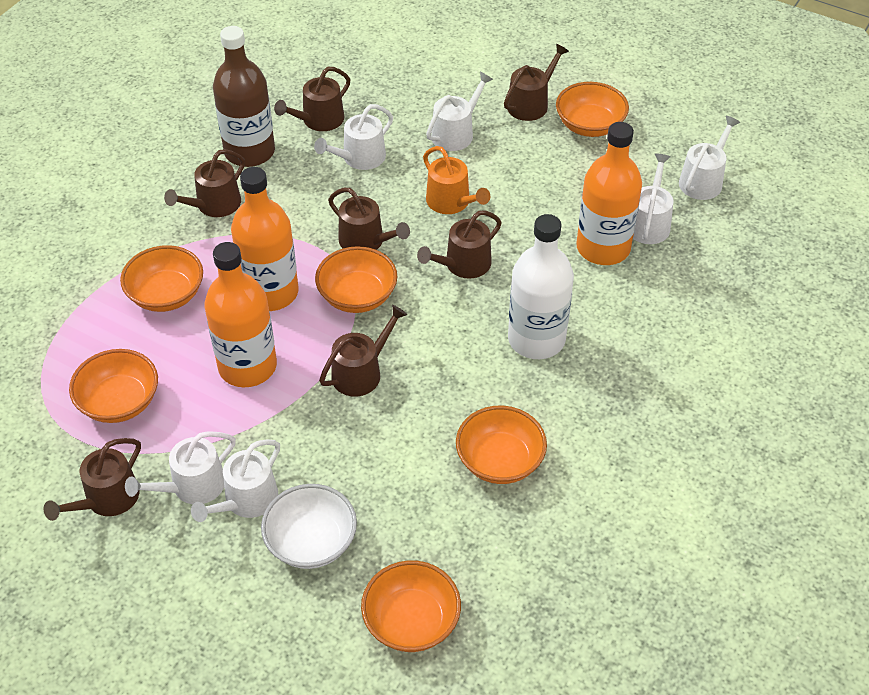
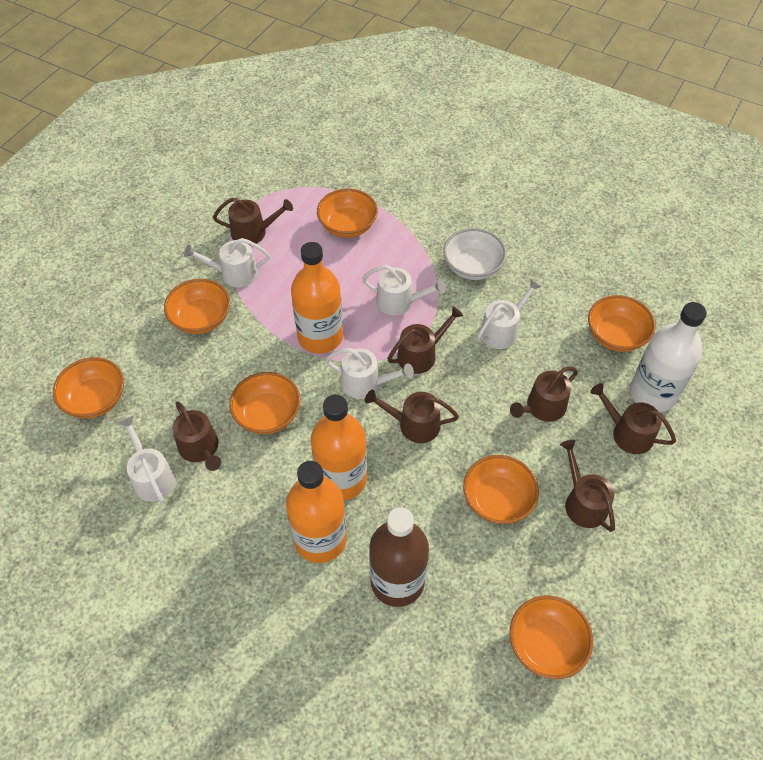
orange bowl: 6 -> 7
orange watering can: 1 -> 0
white watering can: 6 -> 5

